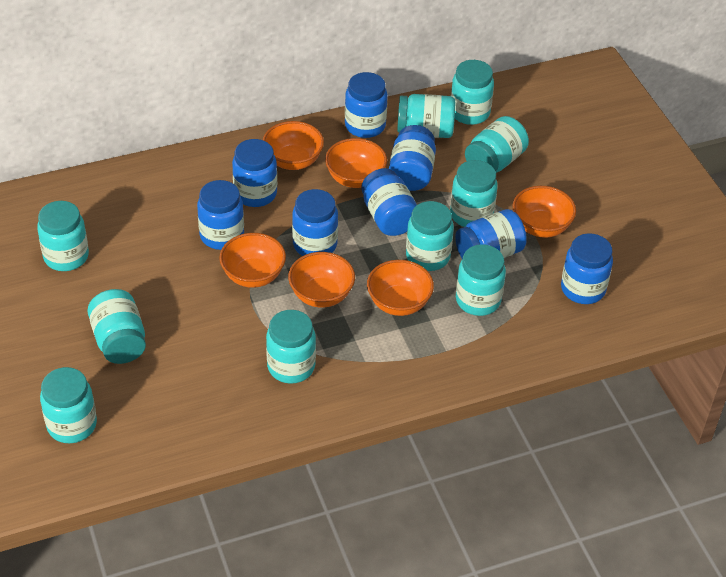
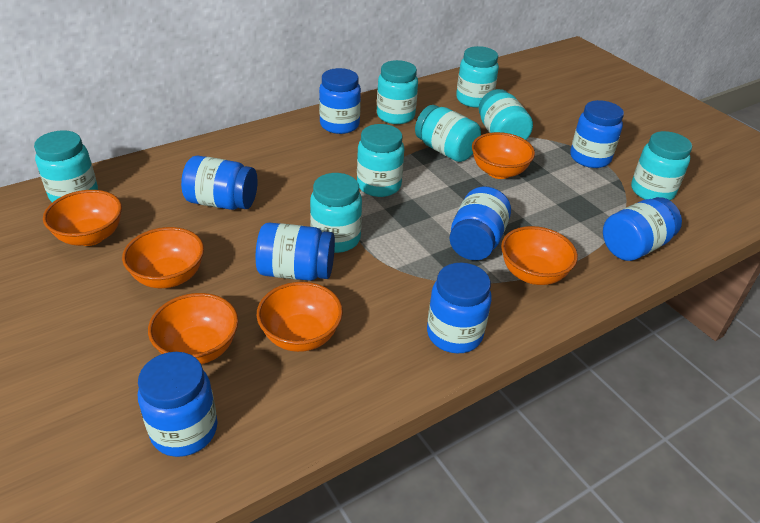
turquoise jar: 10 -> 8

